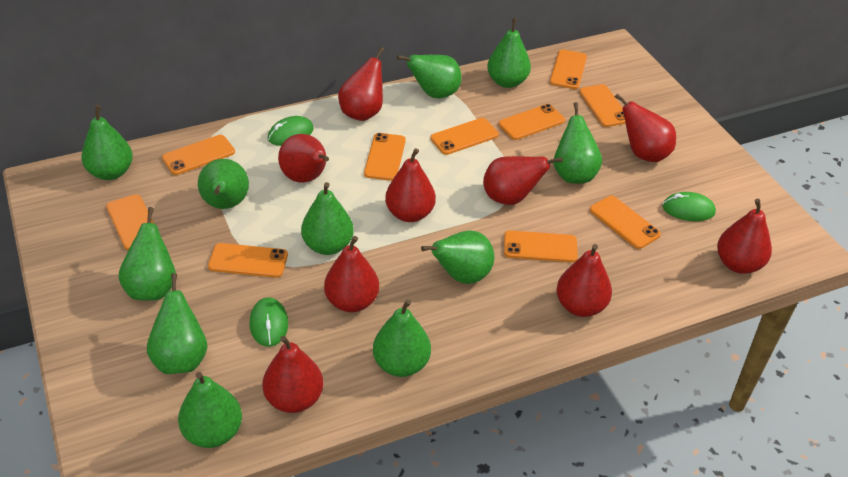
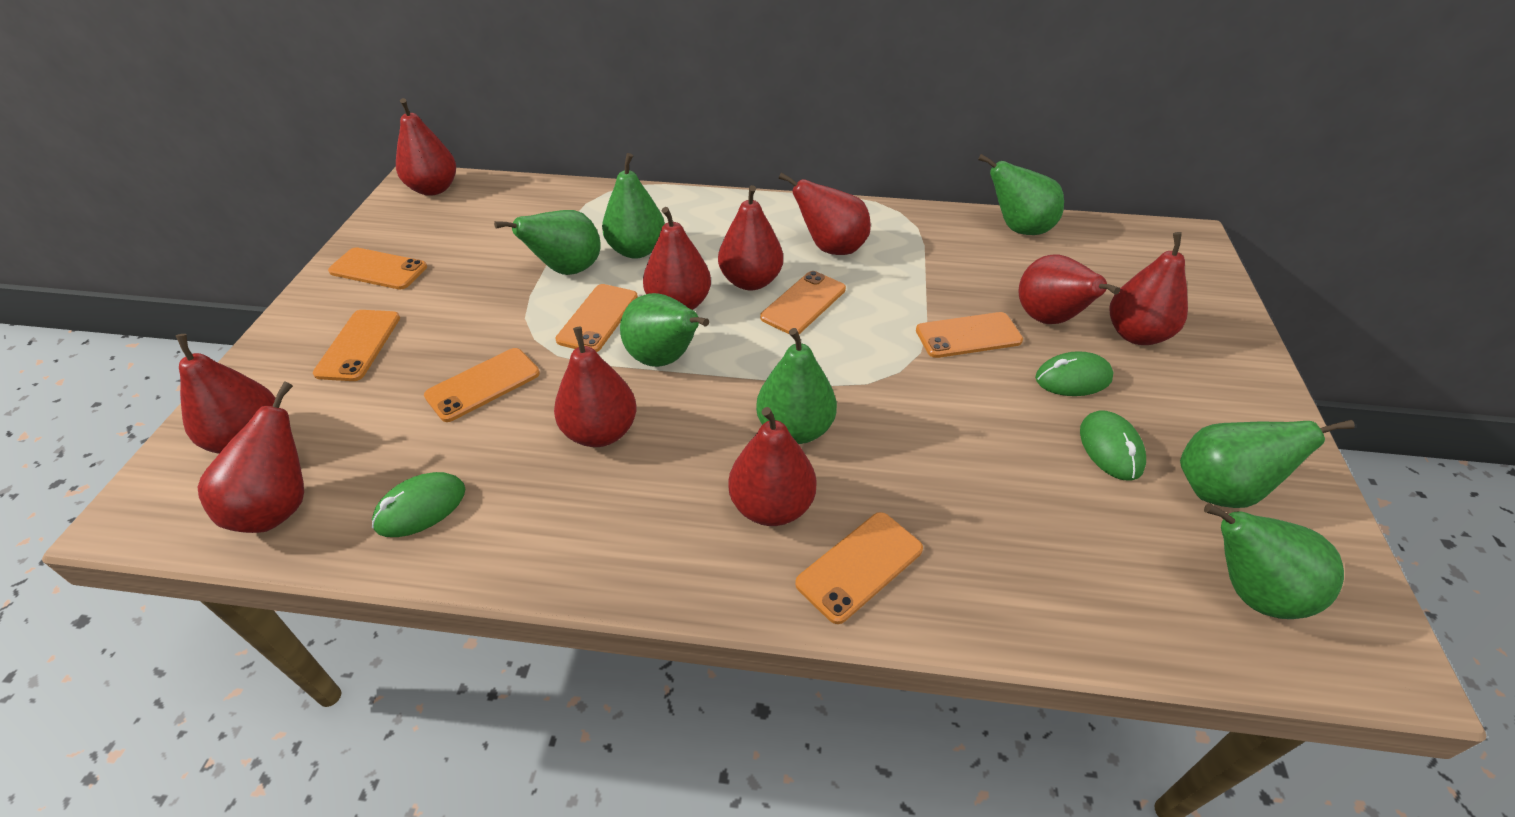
green pear: 11 -> 7
orange phone: 10 -> 7
red pear: 9 -> 10

